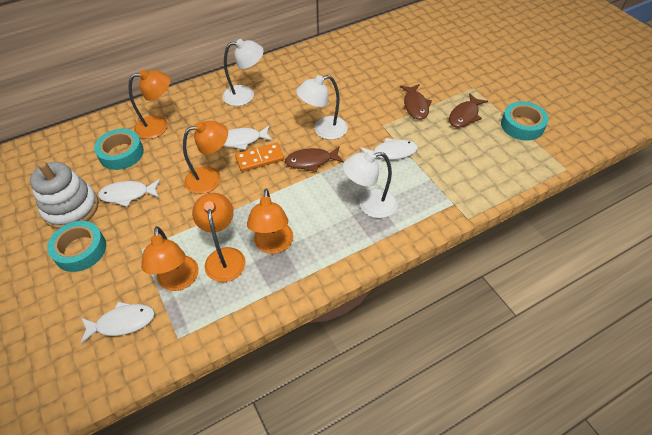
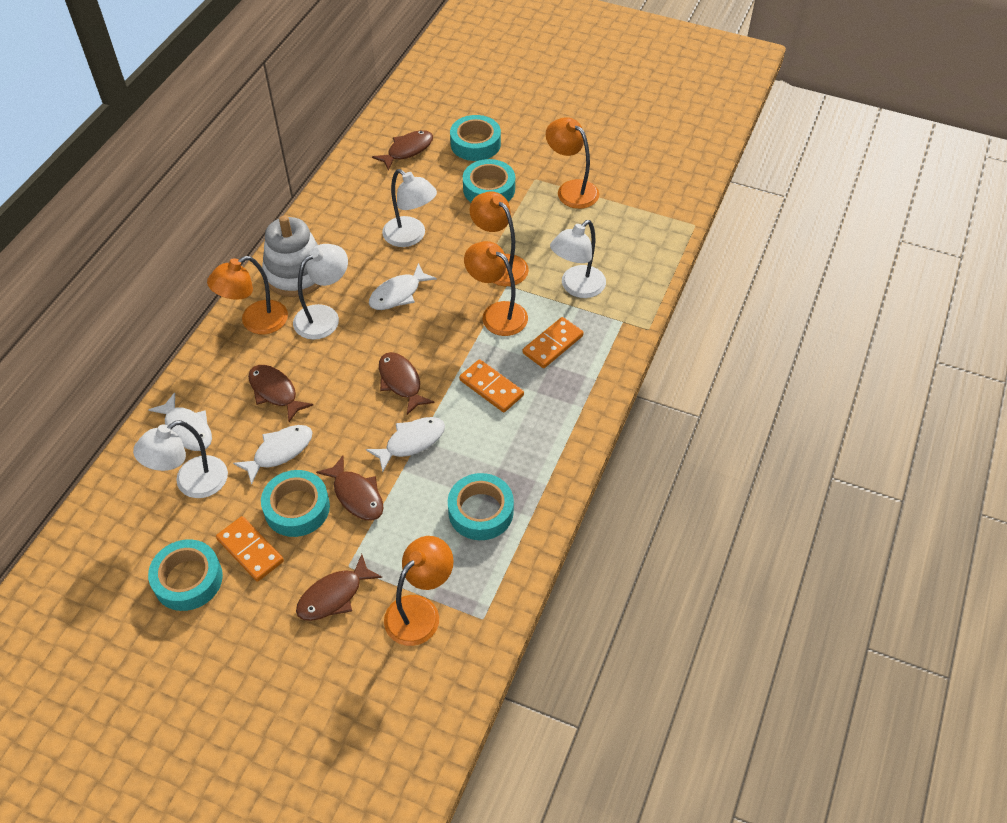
brown fish: 3 -> 5
orange domino: 1 -> 3
turquoise tape: 3 -> 5
white lamp: 3 -> 4

